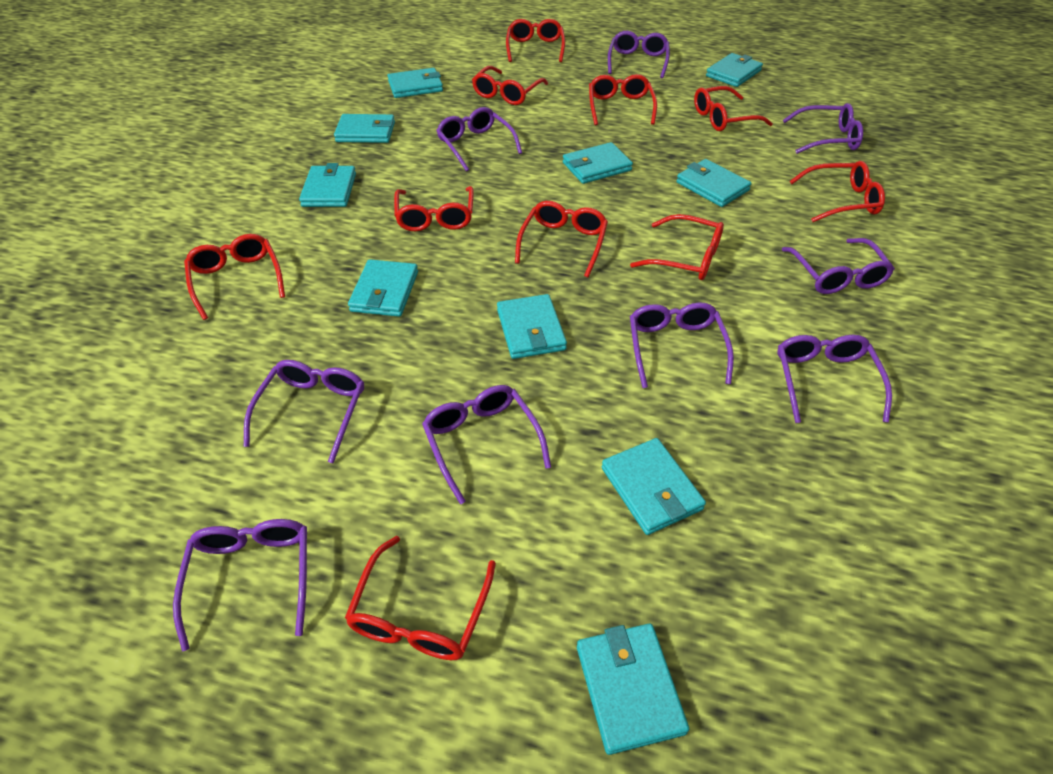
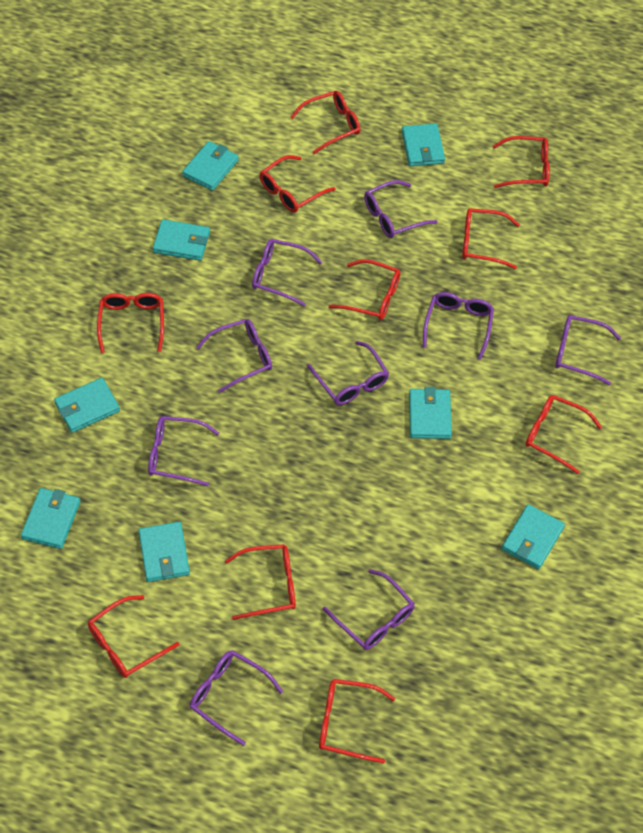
turquoise wallet: 10 -> 8

